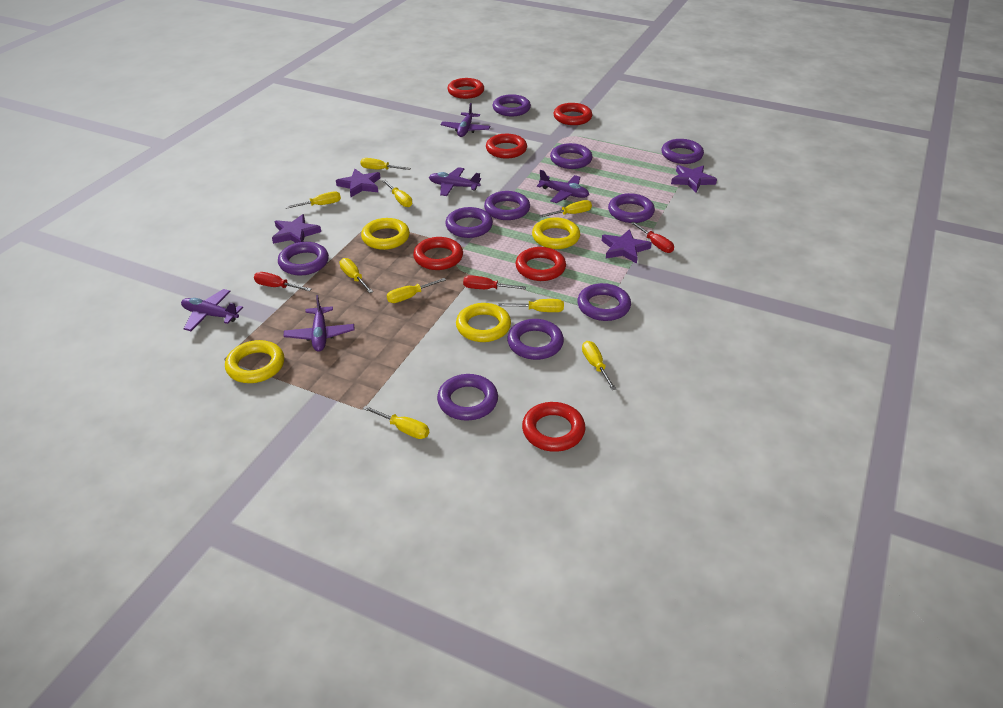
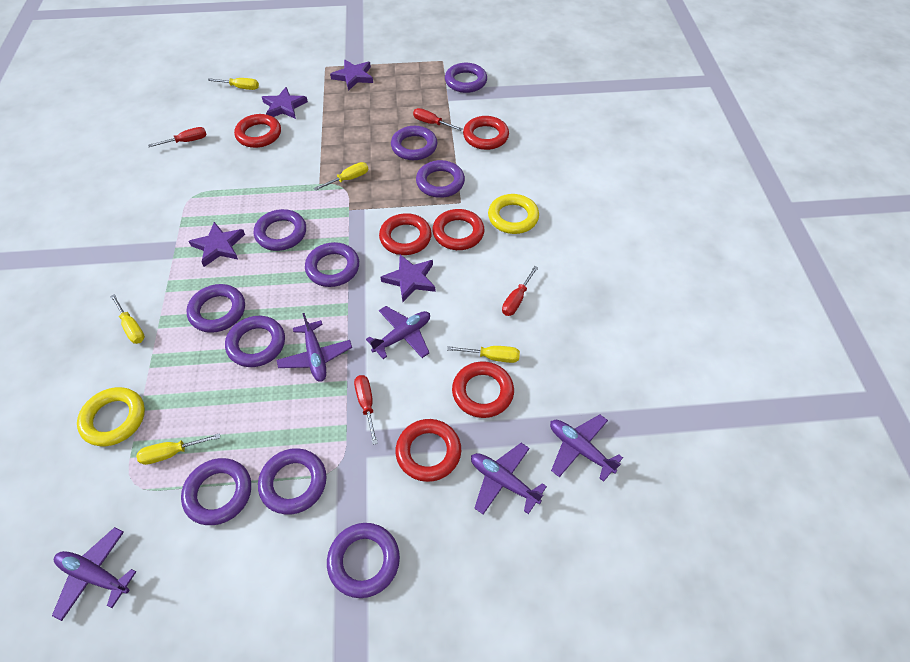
red screwdriver: 3 -> 4
yellow ring: 4 -> 2
yellow screwdriver: 9 -> 5

